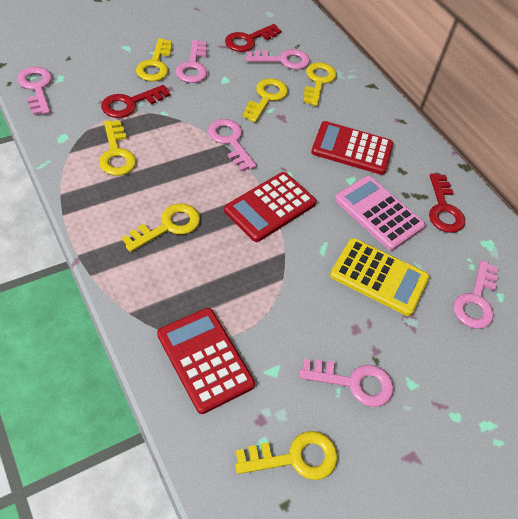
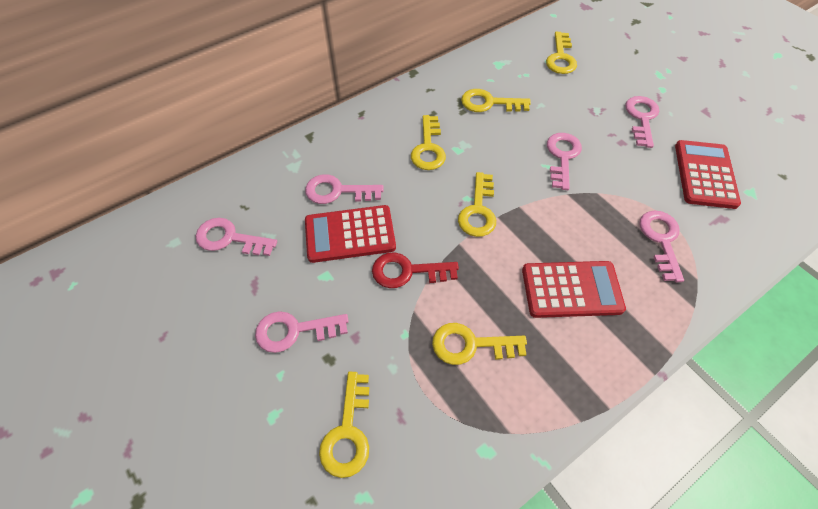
pink calculator: 1 -> 0
red key: 3 -> 1
yellow calculator: 1 -> 0

